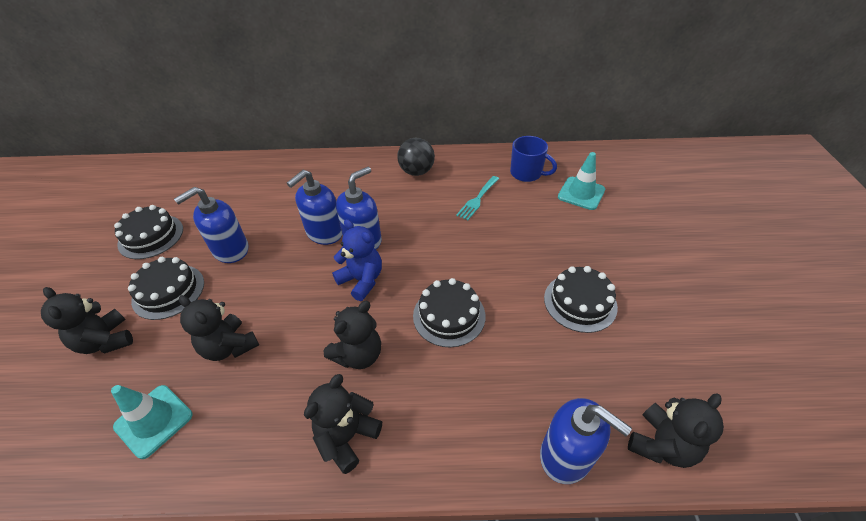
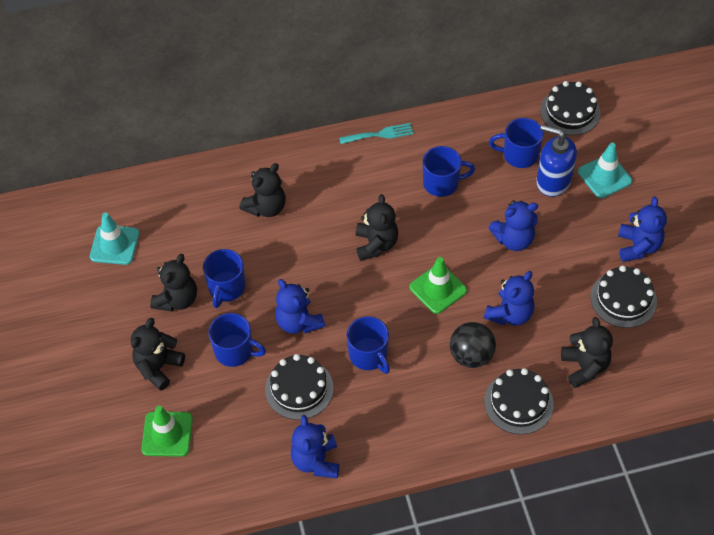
blue mug: 1 -> 5
blue soap dispenser: 4 -> 1
blue teddy bear: 1 -> 5
green traffic cone: 0 -> 2

